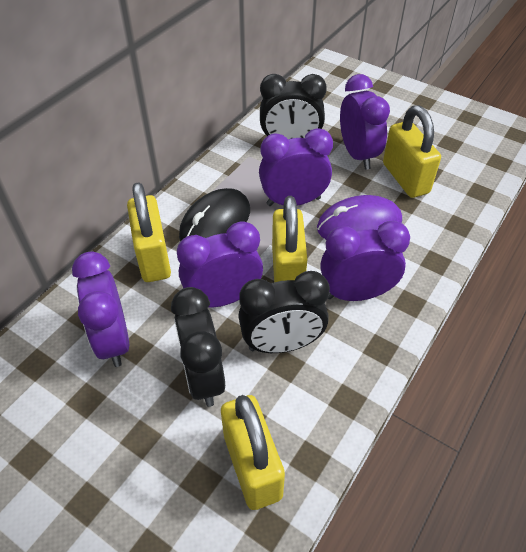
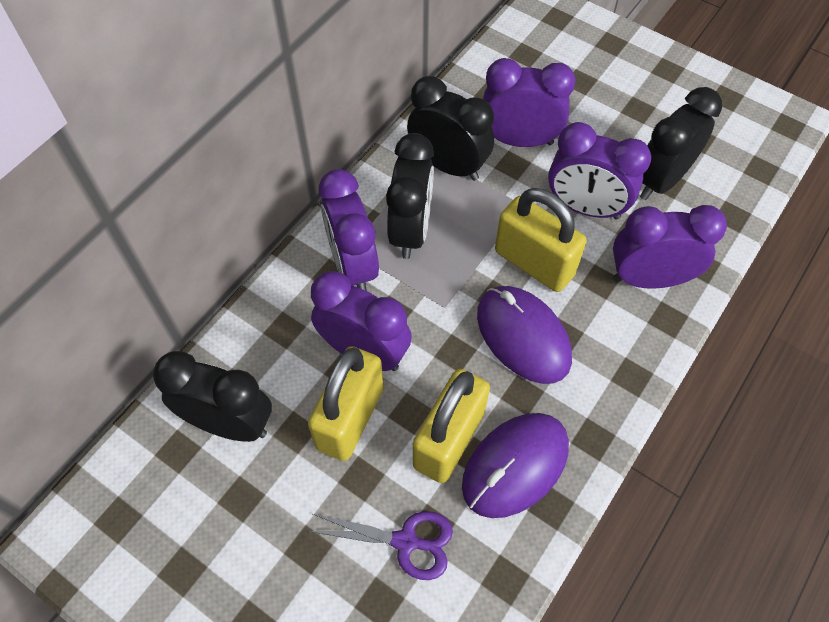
black clock: 3 -> 4
black mouse: 1 -> 0
purple mouse: 1 -> 2
purple scissors: 0 -> 1
yellow padlock: 4 -> 3

